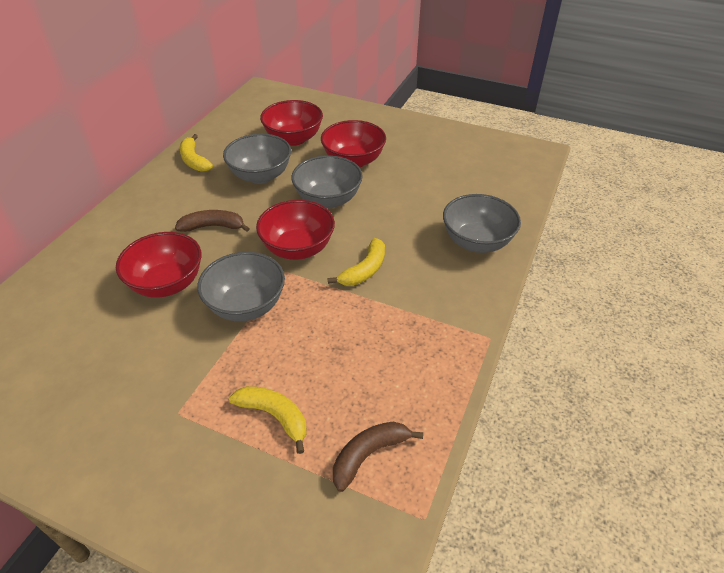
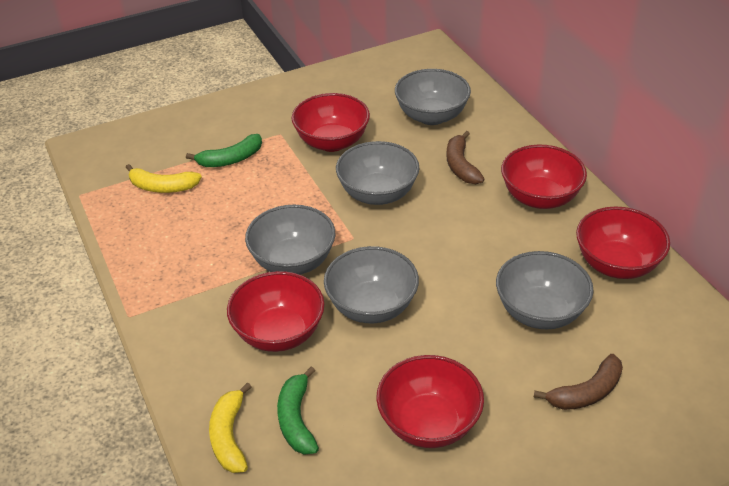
green banana: 0 -> 2
grey bowl: 4 -> 5
red bowl: 4 -> 5
yellow banana: 3 -> 2

